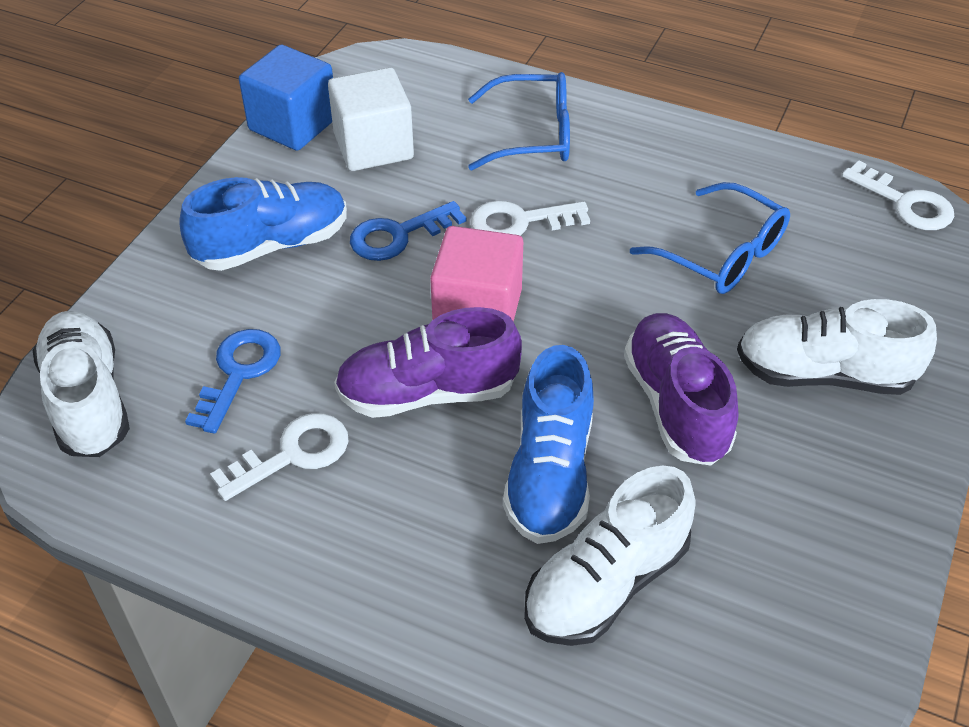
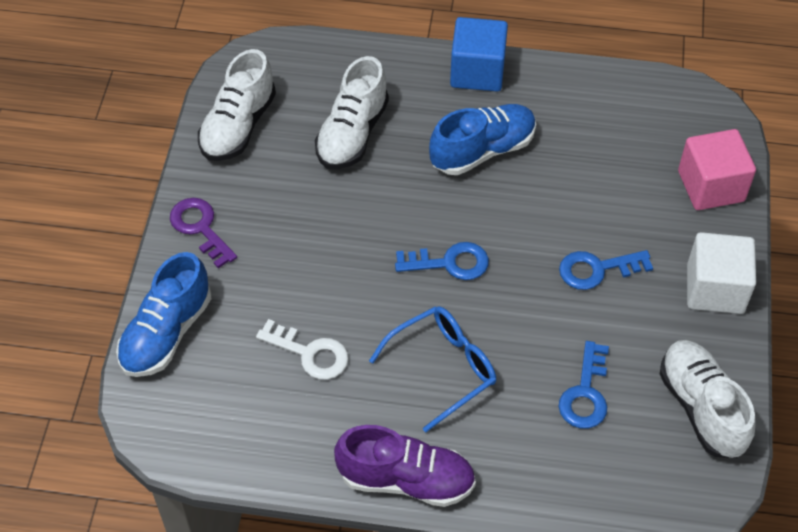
blue glasses: 2 -> 1
blue key: 2 -> 3
purple key: 0 -> 1
purple shoe: 2 -> 1
white key: 3 -> 1

